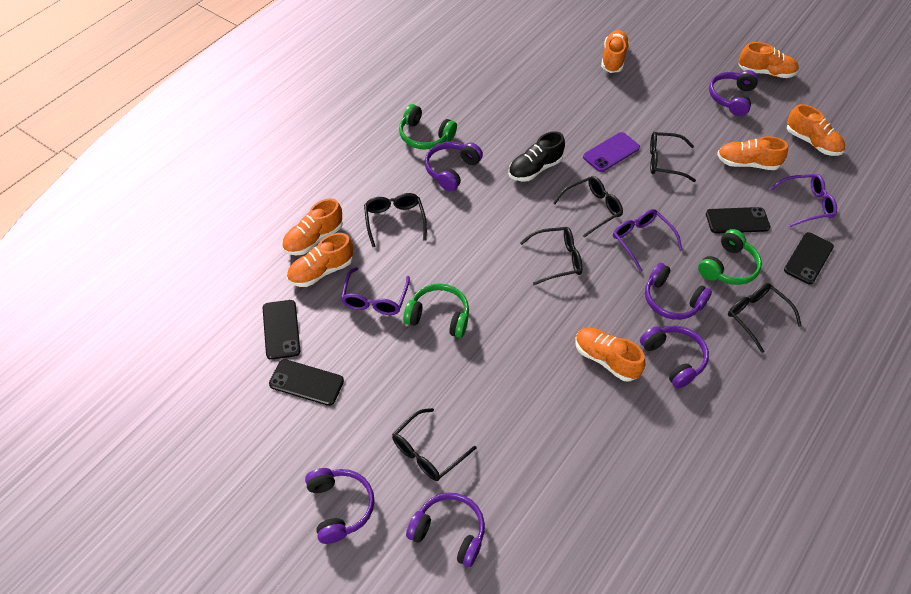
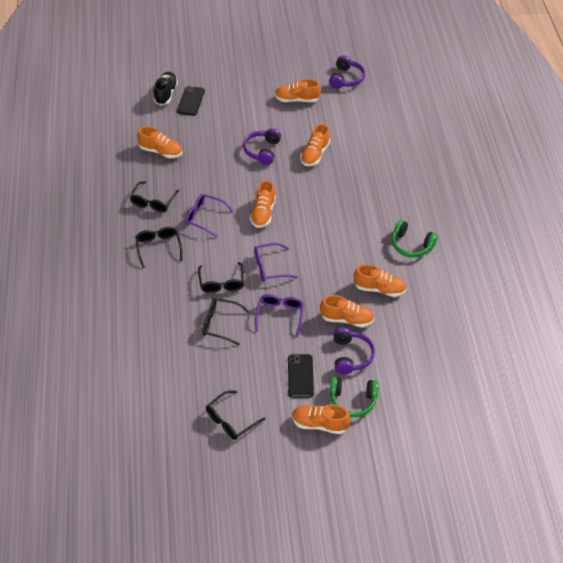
black glasses: 6 -> 5
black phone: 4 -> 2
green headphones: 3 -> 2
purple headphones: 6 -> 3
purple phone: 1 -> 0

